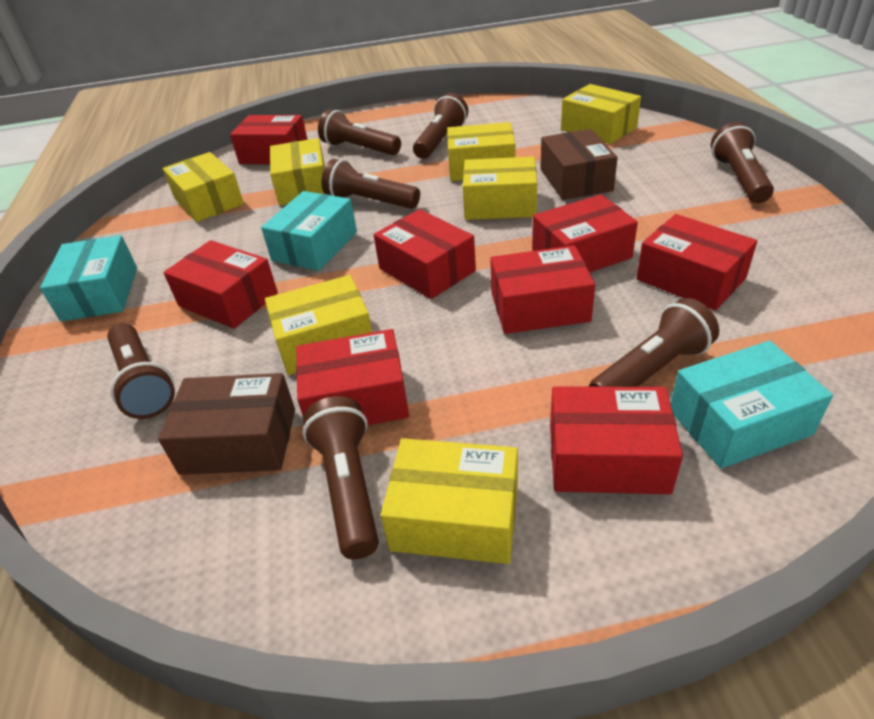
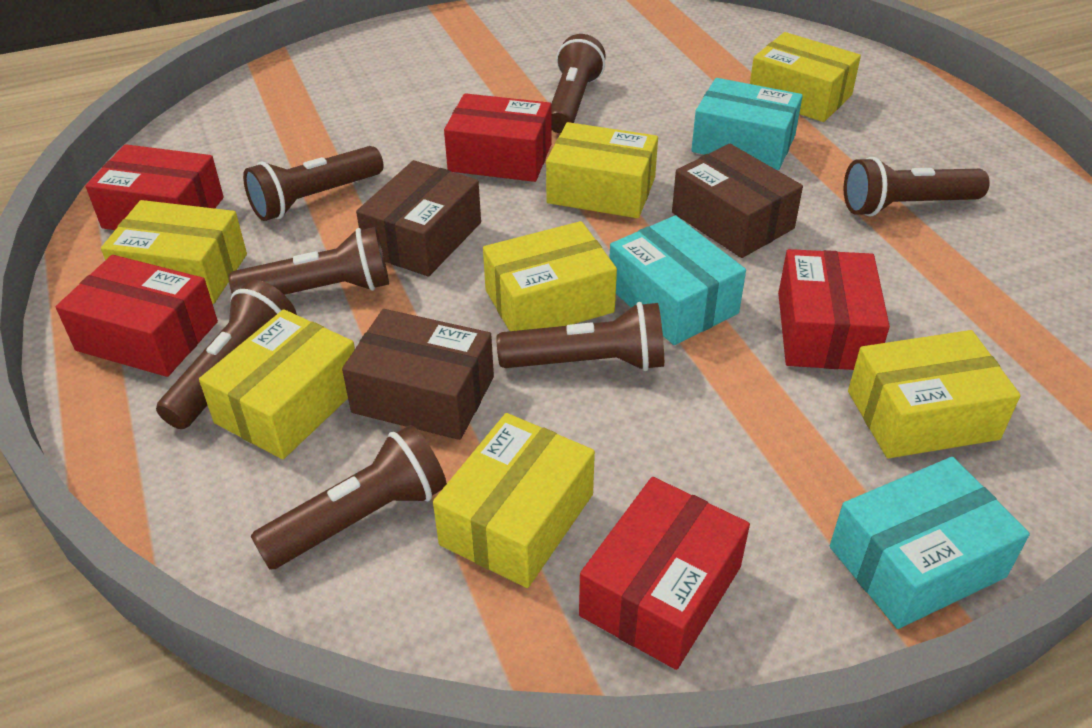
brown box: 2 -> 3
red box: 8 -> 5

